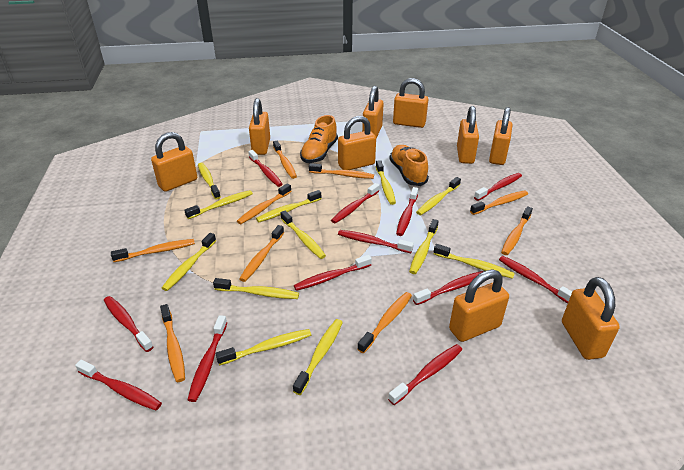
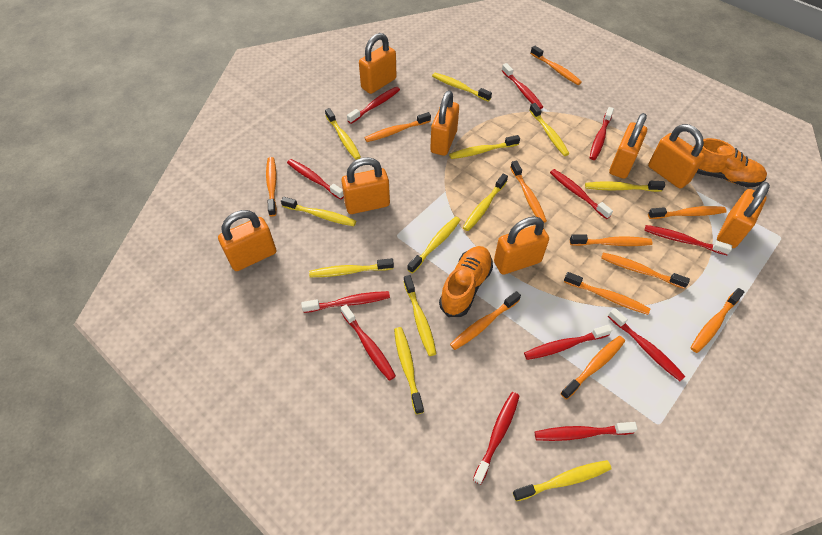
orange padlock: 9 -> 8
orange toothbrush: 9 -> 11

